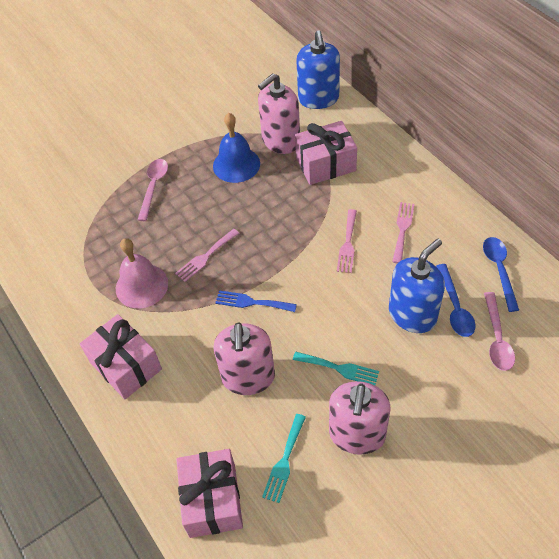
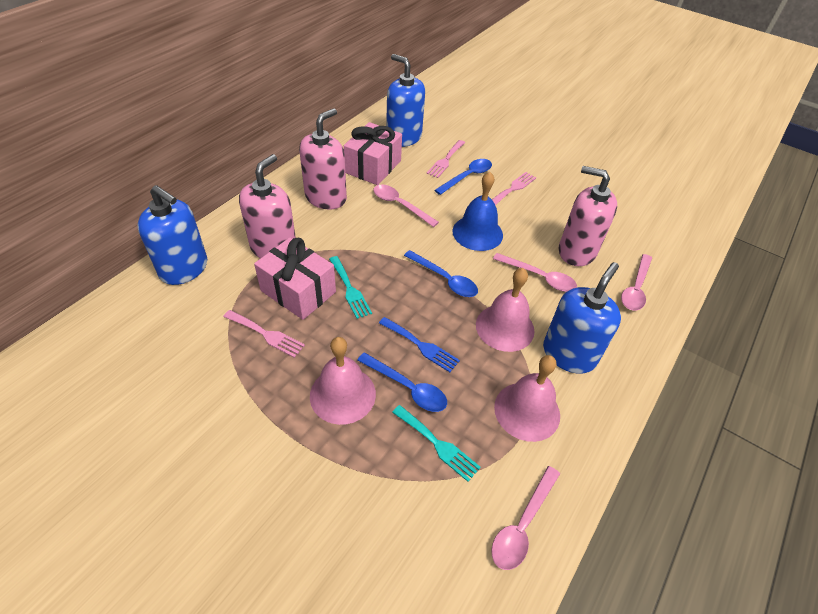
blue soap dispenser: 2 -> 3
blue spoon: 2 -> 3
pink bell: 1 -> 3
pink gift: 3 -> 2
pink spoon: 2 -> 4

